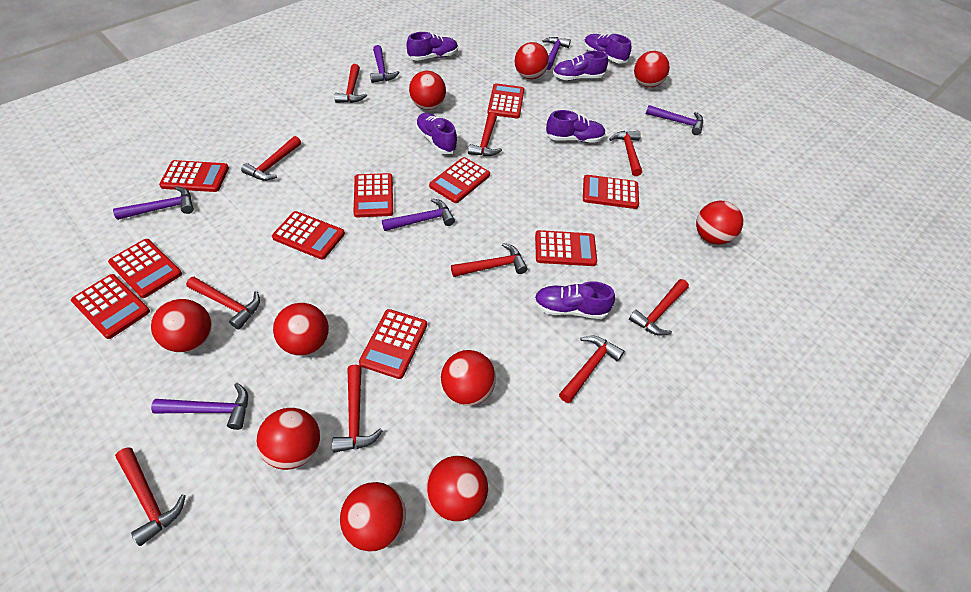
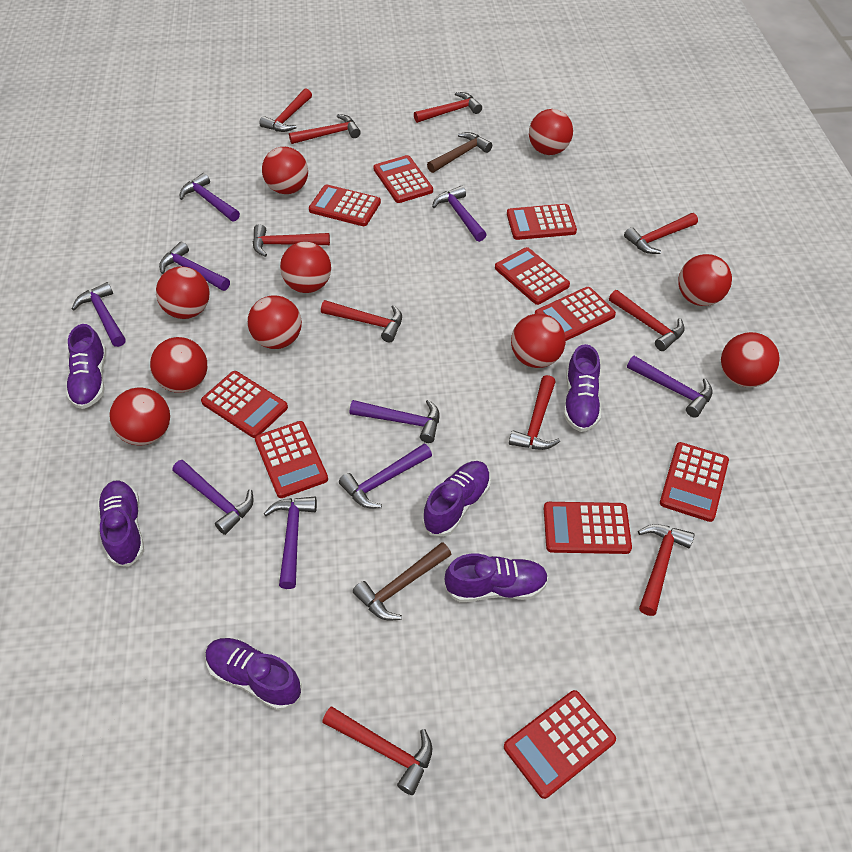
brown hammer: 0 -> 2
purple hammer: 6 -> 9

